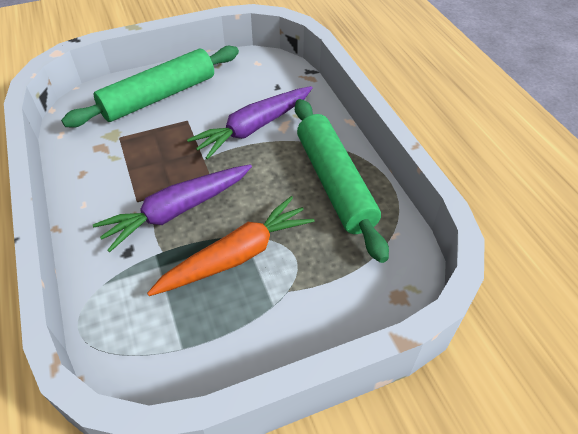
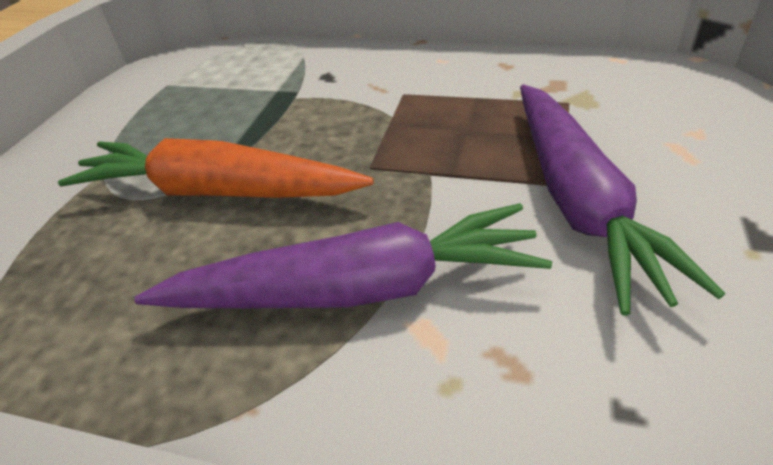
green rolling pin: 2 -> 0

